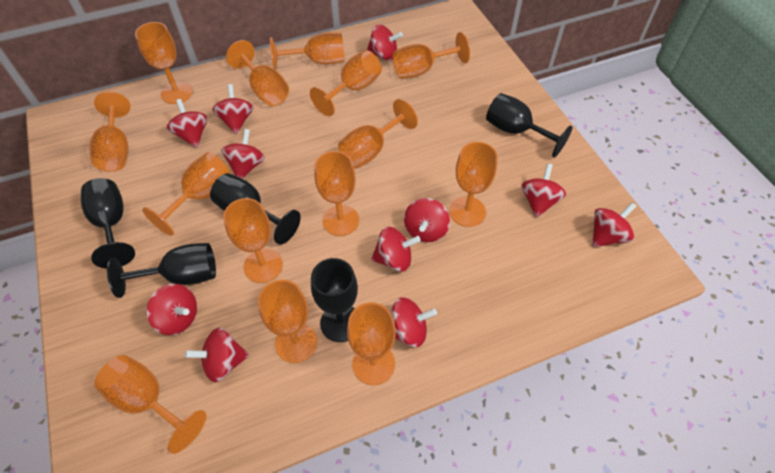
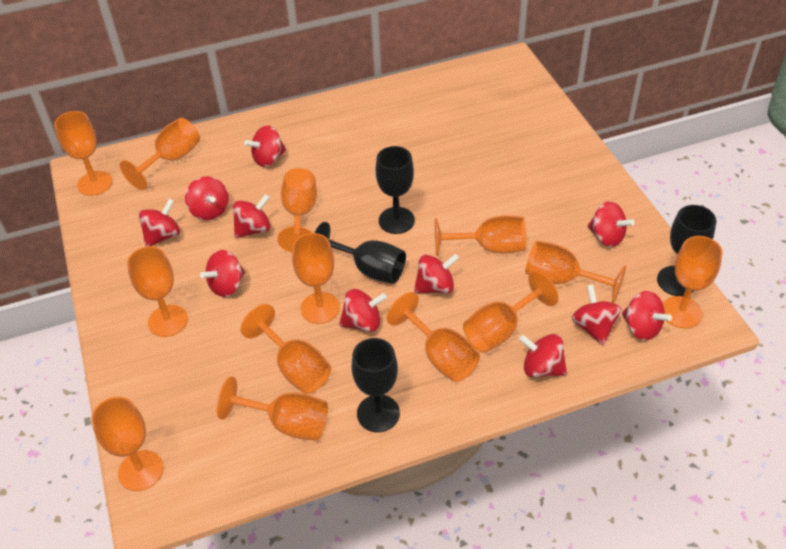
black goblet: 5 -> 4
orange goblet: 14 -> 13

